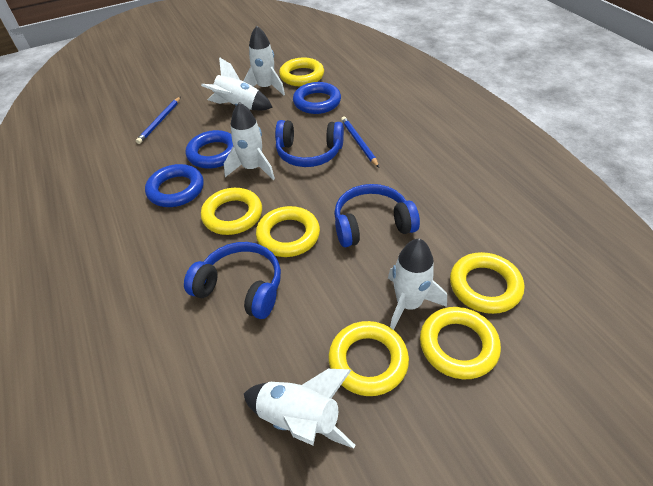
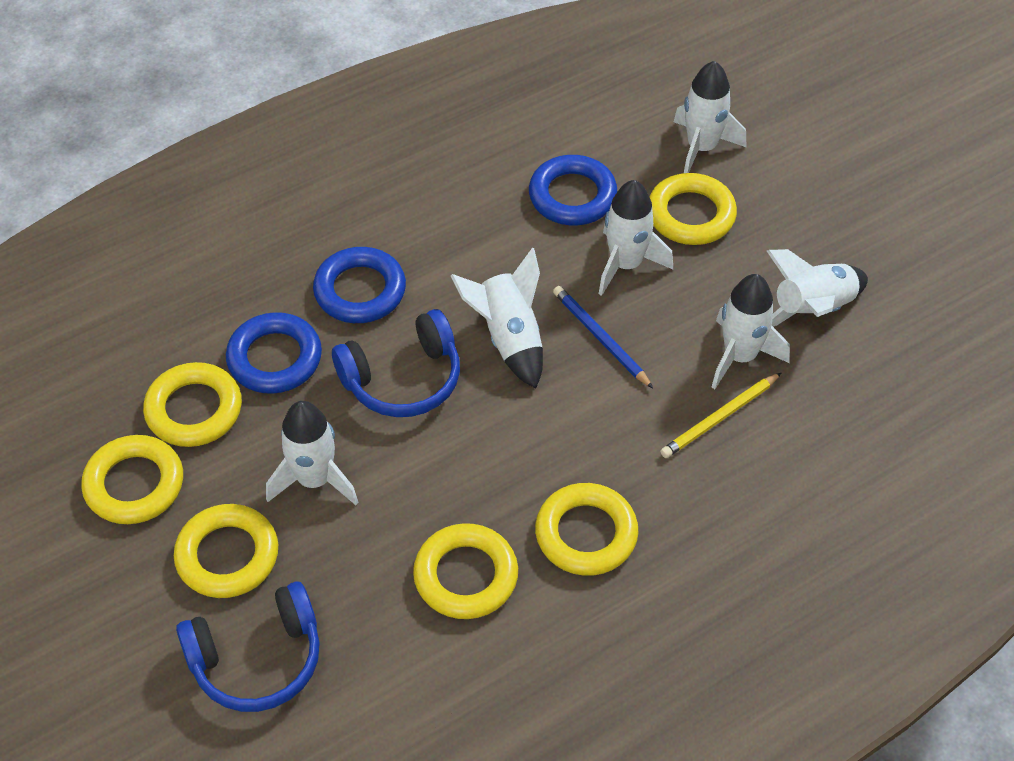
blue headphones: 3 -> 2
blue pencil: 2 -> 1
white rocket: 5 -> 6
yellow pencil: 0 -> 1

